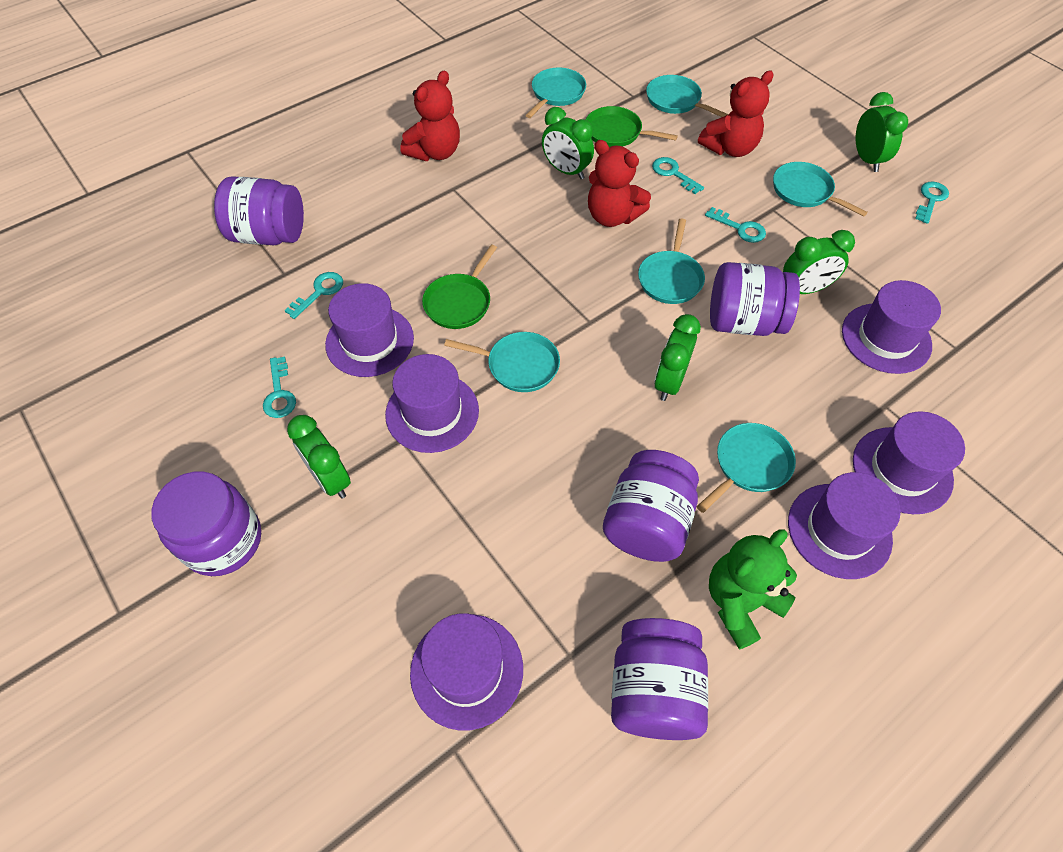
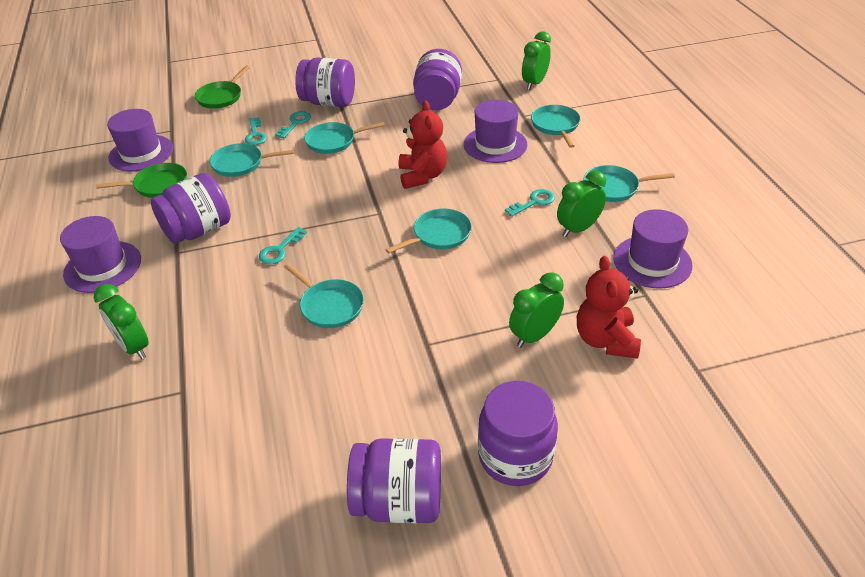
green clock: 5 -> 4
green teddy bear: 1 -> 0
purple hat: 6 -> 4
red teddy bear: 3 -> 2
turquoise key: 5 -> 4

